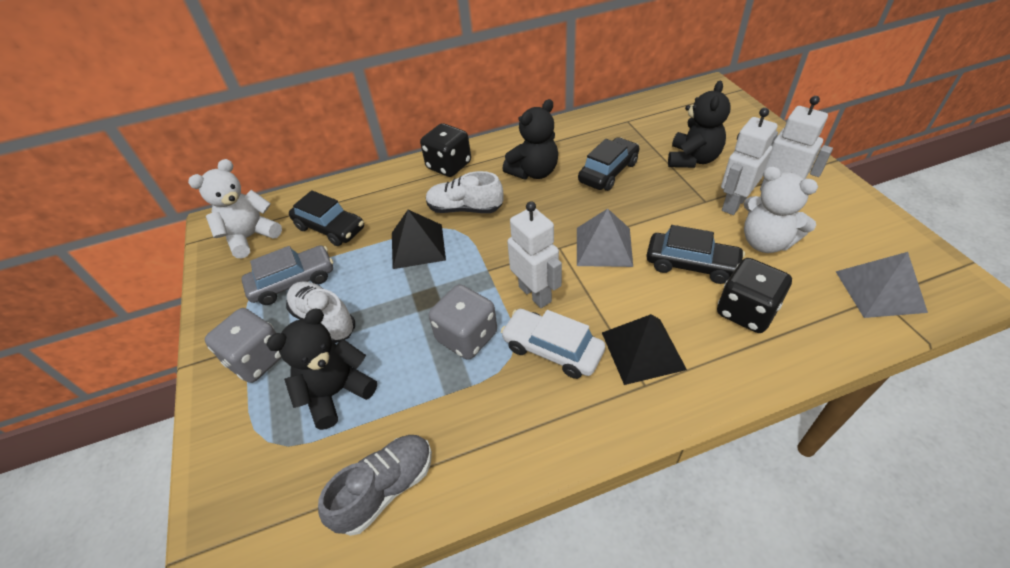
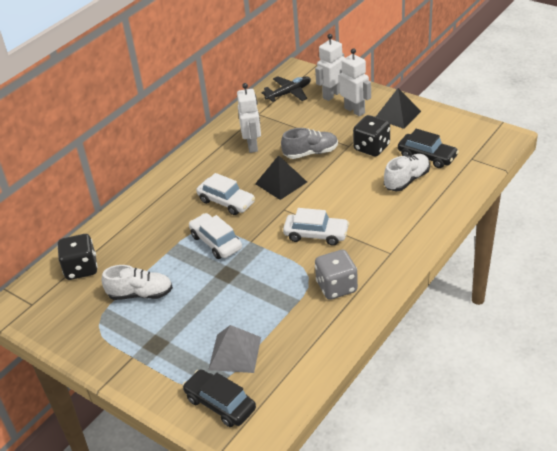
black car: 3 -> 2
black plane: 0 -> 1
black teddy bear: 3 -> 0
grey car: 1 -> 0
grey dice: 2 -> 1
grey pyramid: 2 -> 1
white car: 1 -> 3
white teddy bear: 2 -> 0

